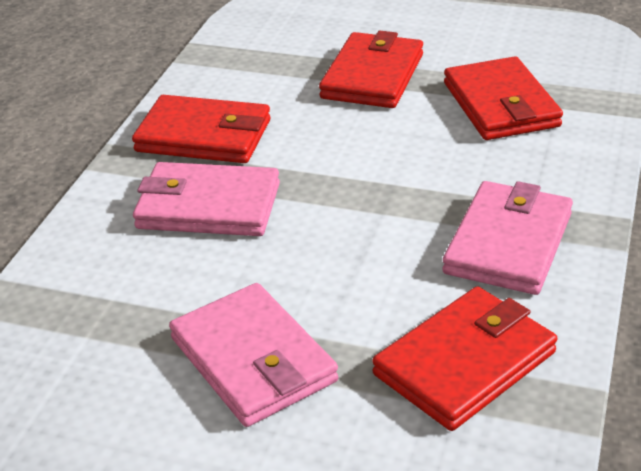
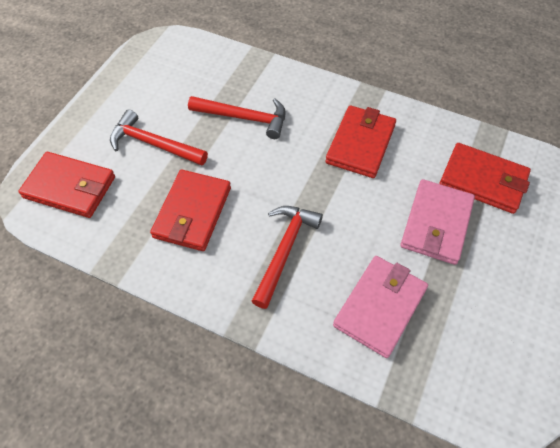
pink wallet: 3 -> 2
red hammer: 0 -> 3

